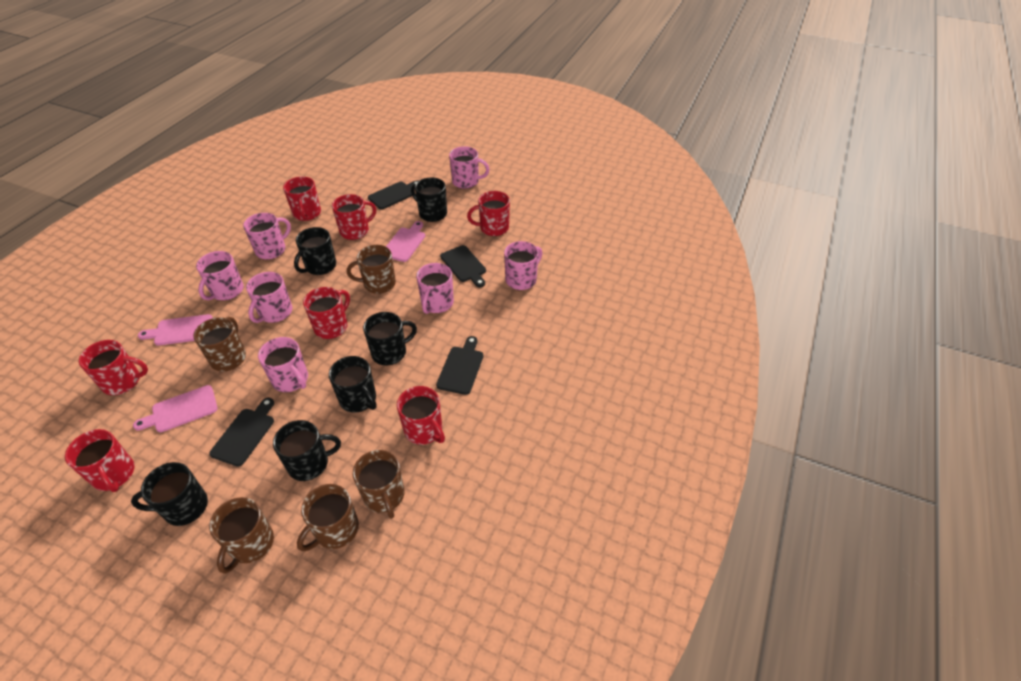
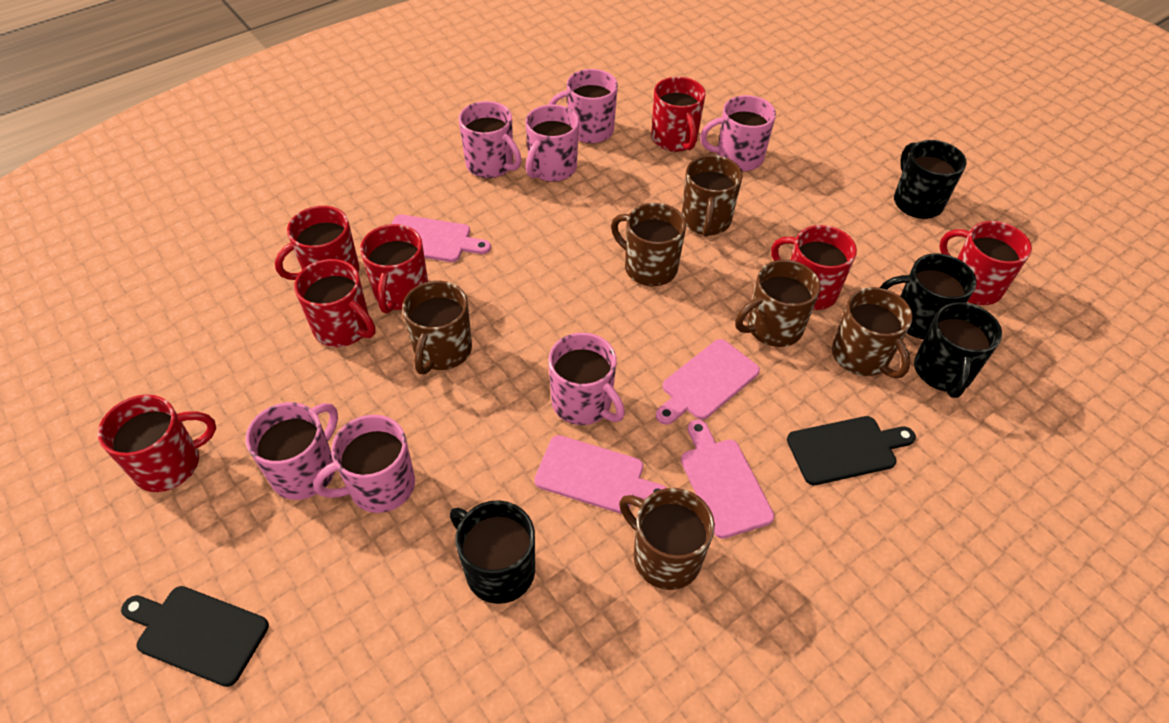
black cutting board: 4 -> 2
black mug: 6 -> 4
brown mug: 5 -> 6
pink cutting board: 3 -> 4

